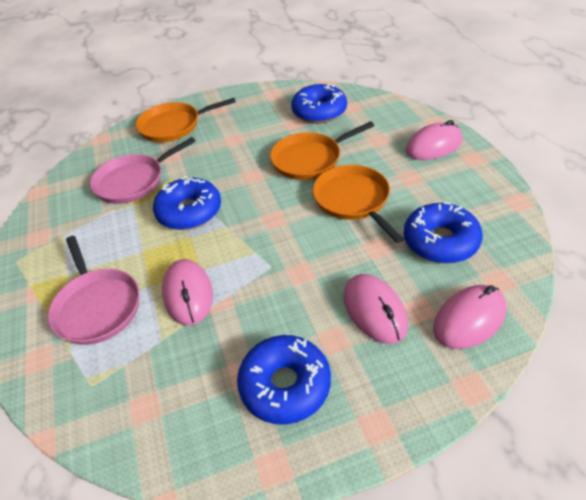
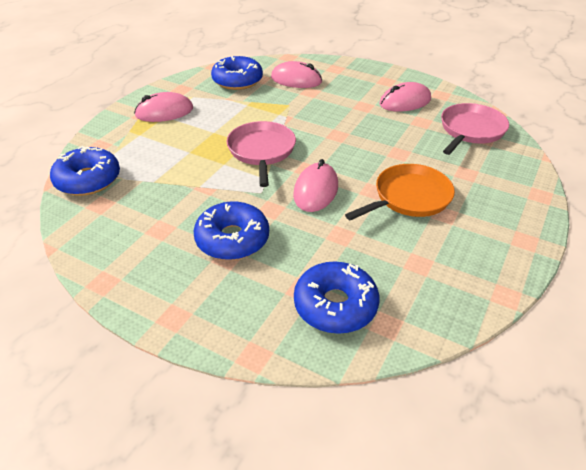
orange pan: 3 -> 1

